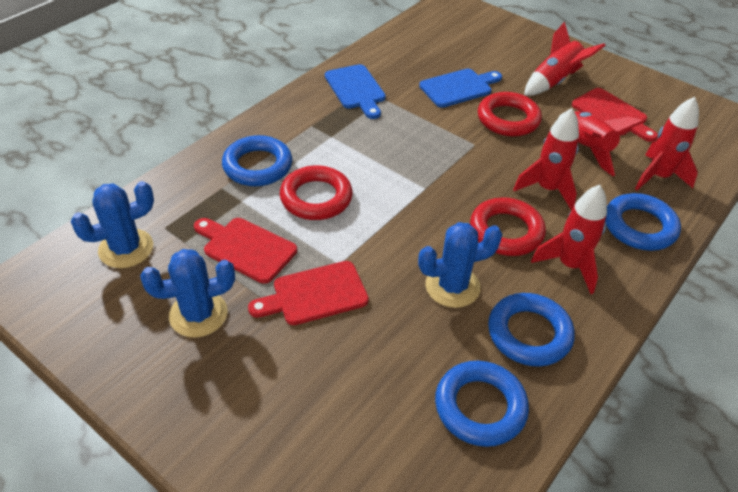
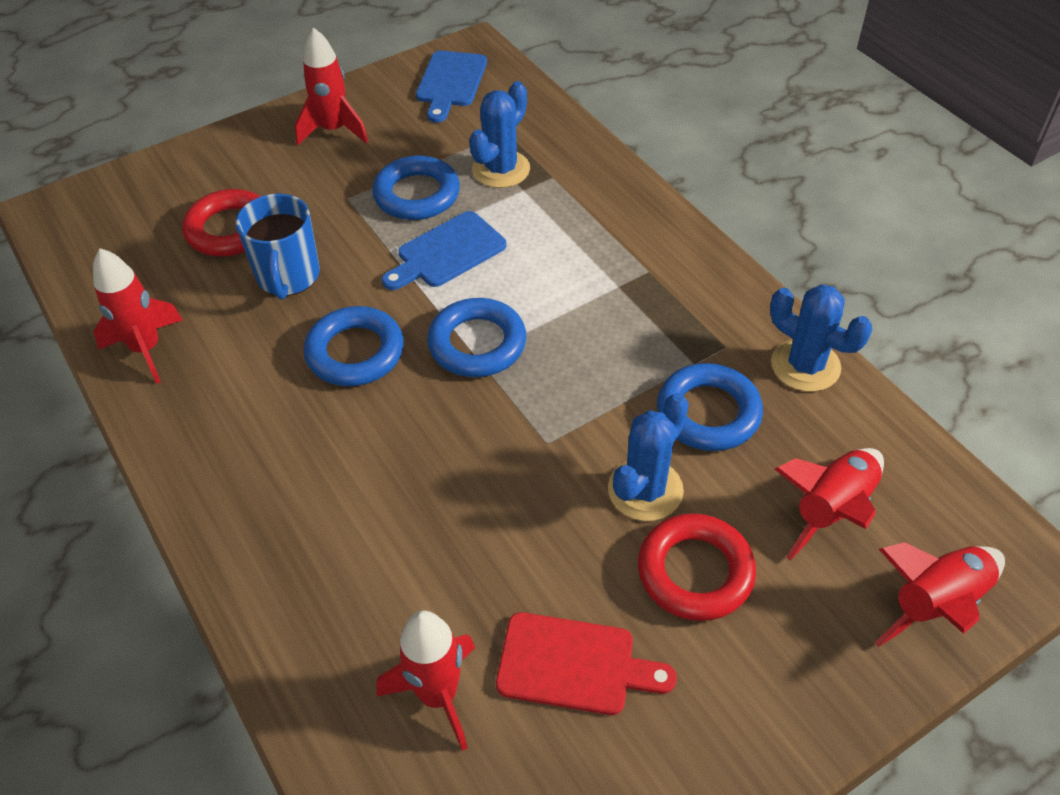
blue mug: 0 -> 1
red cutting board: 3 -> 1
red ring: 3 -> 2

